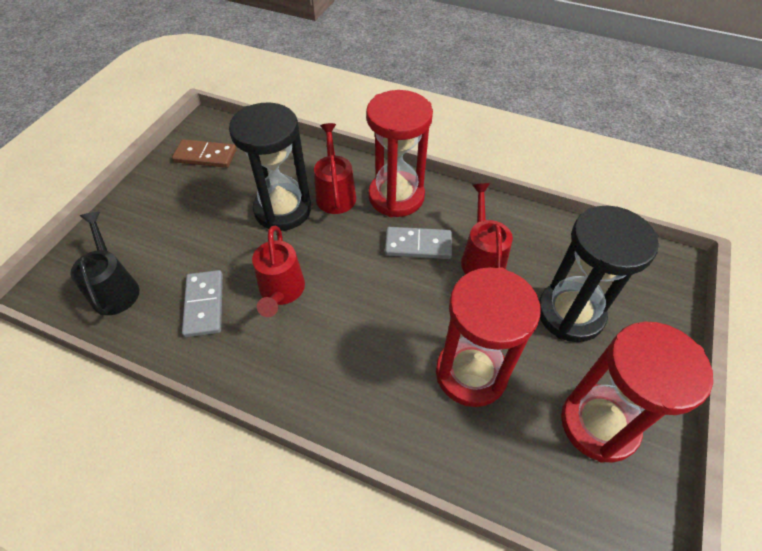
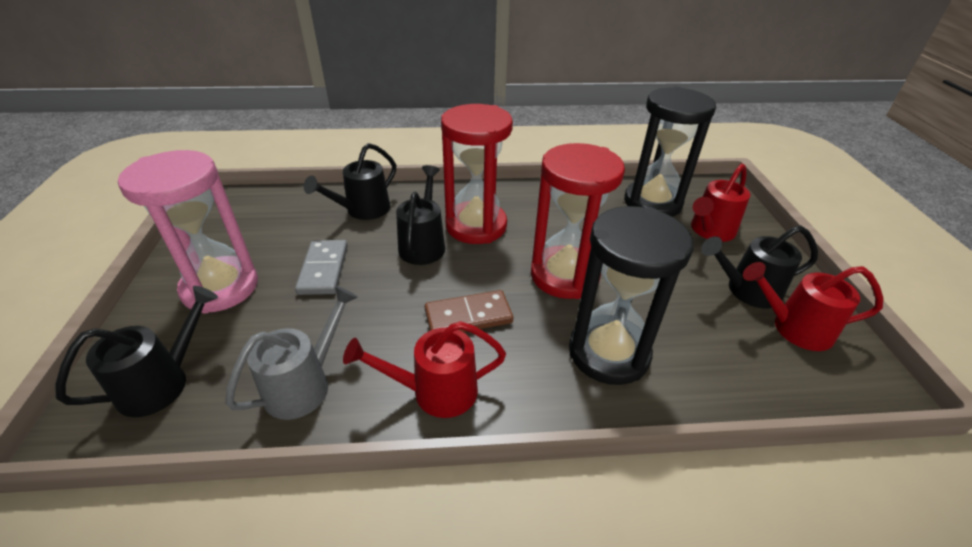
black watering can: 1 -> 4
grey domino: 2 -> 1
grey watering can: 0 -> 1
pink hourglass: 0 -> 1
red hourglass: 3 -> 2

